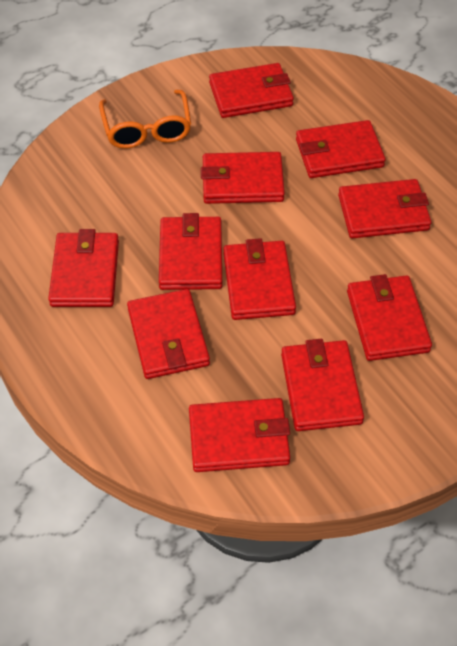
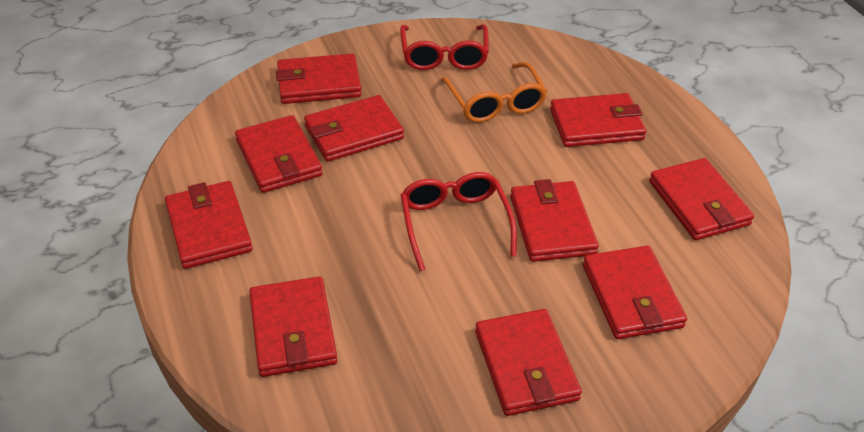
red glasses: 0 -> 2
red wallet: 11 -> 10

